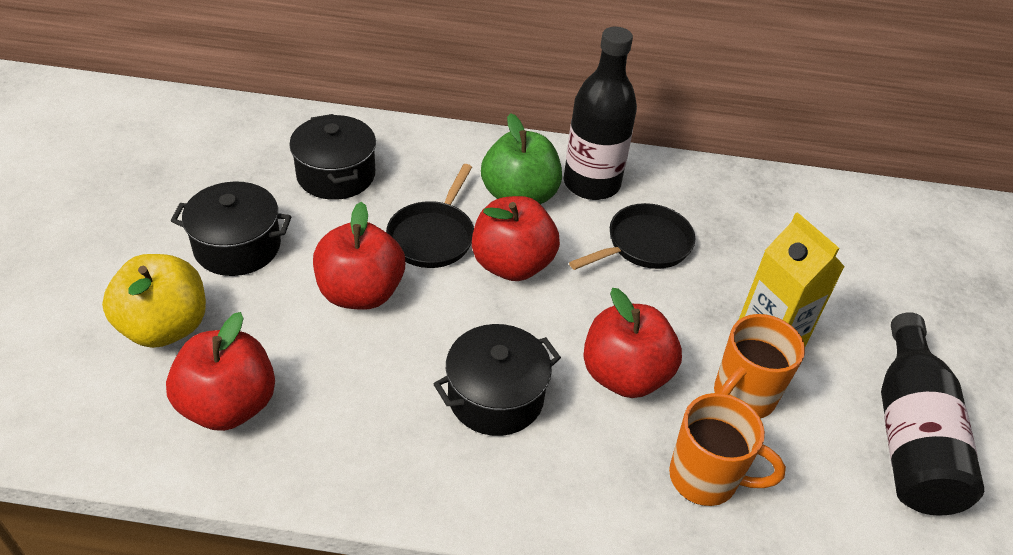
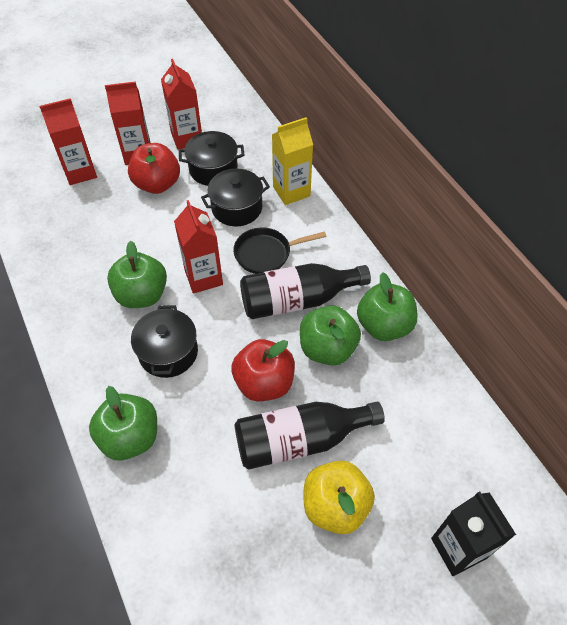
black carton: 0 -> 1
black pan: 2 -> 1
green apple: 1 -> 4
orange mug: 2 -> 0
red apple: 4 -> 2
red carton: 0 -> 4

